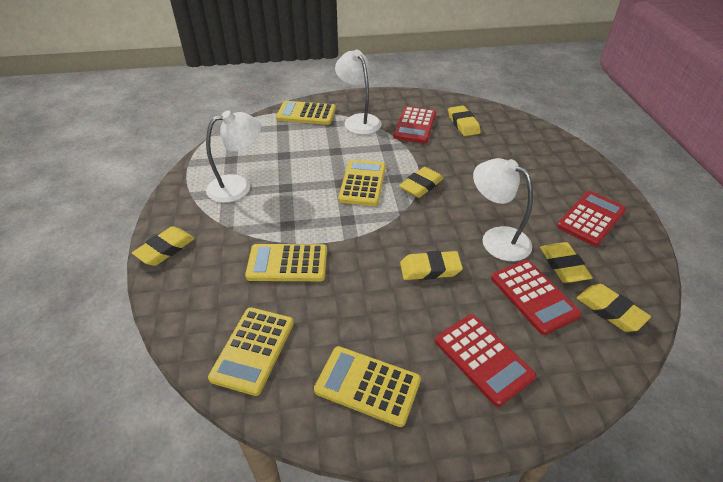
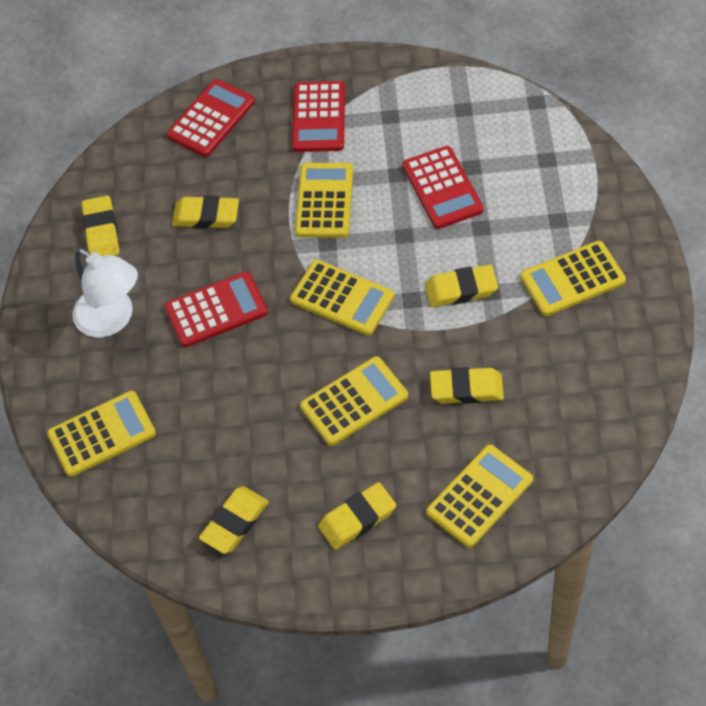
white lamp: 3 -> 1
yellow calculator: 5 -> 6

